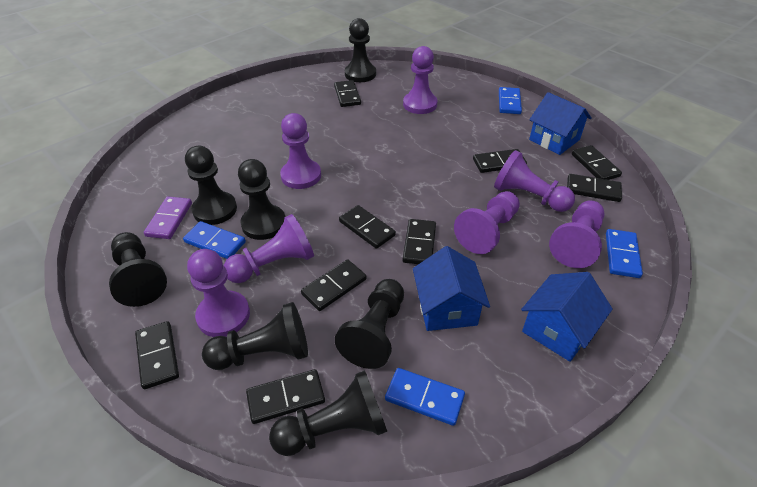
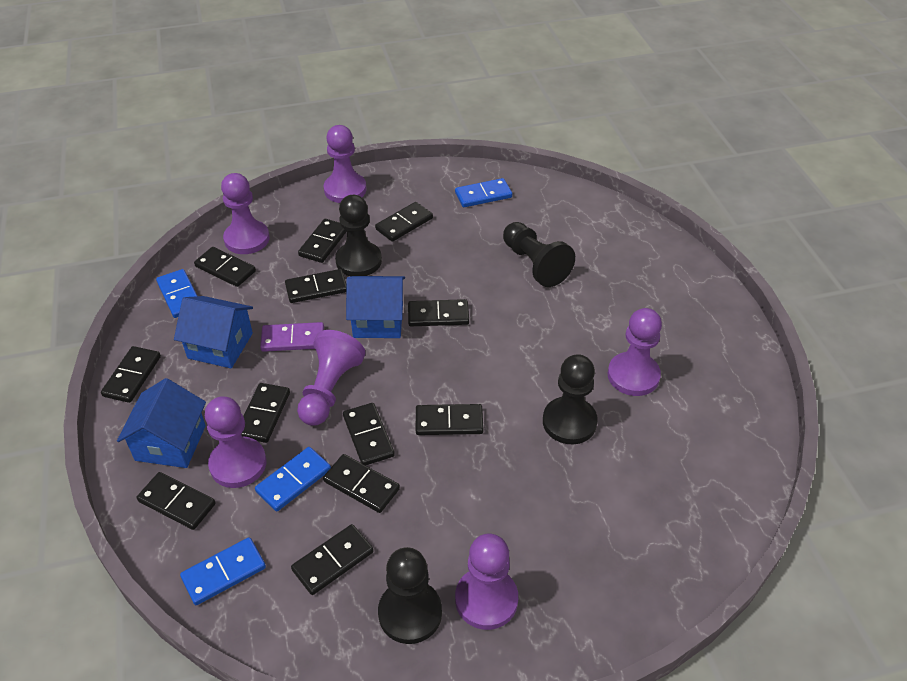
black domino: 9 -> 12
black pawn: 7 -> 4
purple pawn: 7 -> 6

